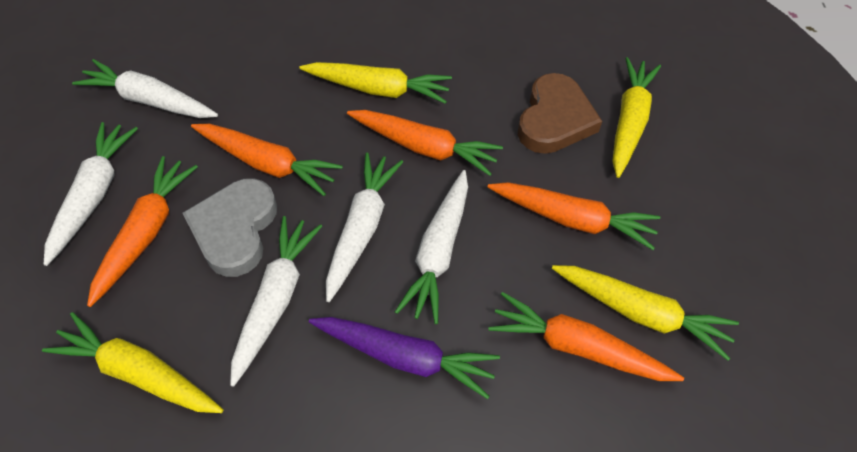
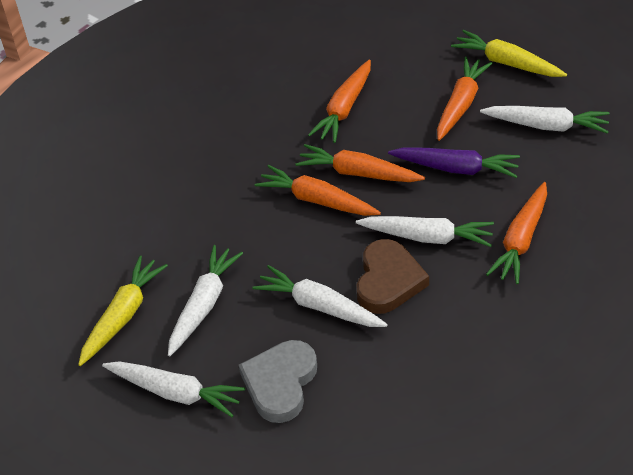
yellow carrot: 4 -> 2

